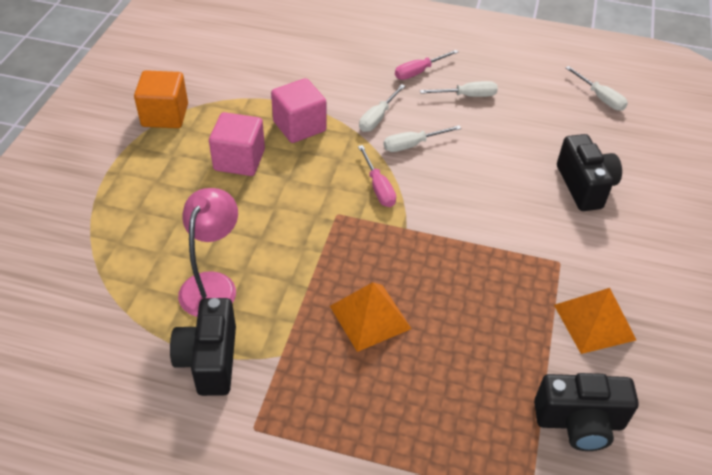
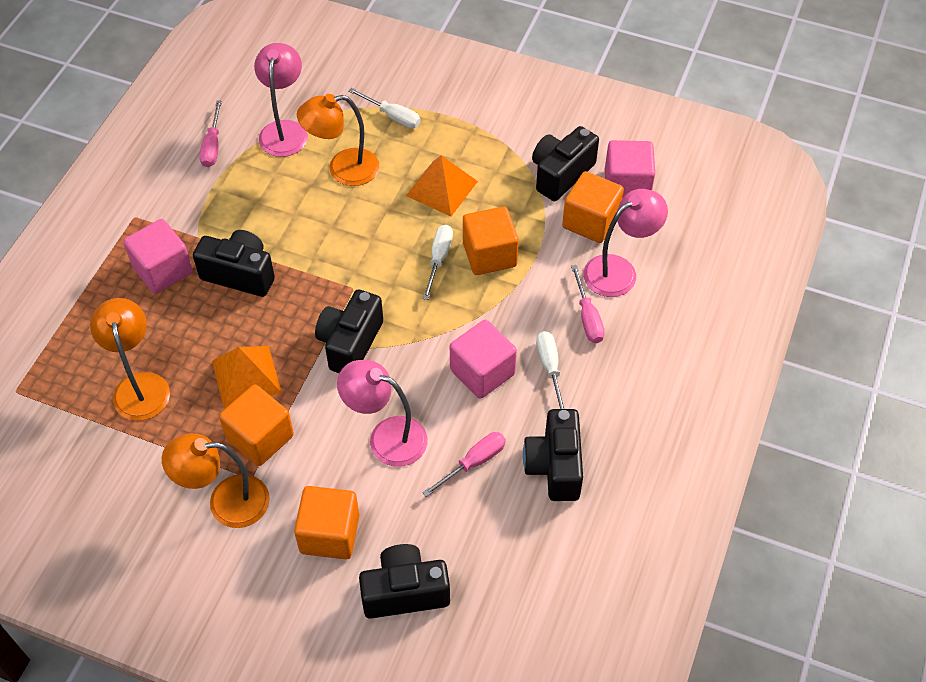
black camera: 3 -> 5
orange cube: 1 -> 4
orange lamp: 0 -> 3
pink cube: 2 -> 3
pink lamp: 1 -> 3
pink screwdriver: 2 -> 3
white screwdriver: 4 -> 3

